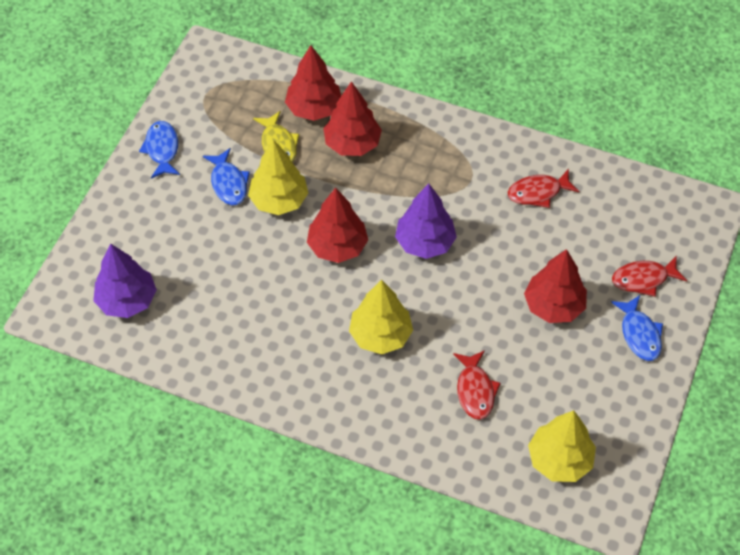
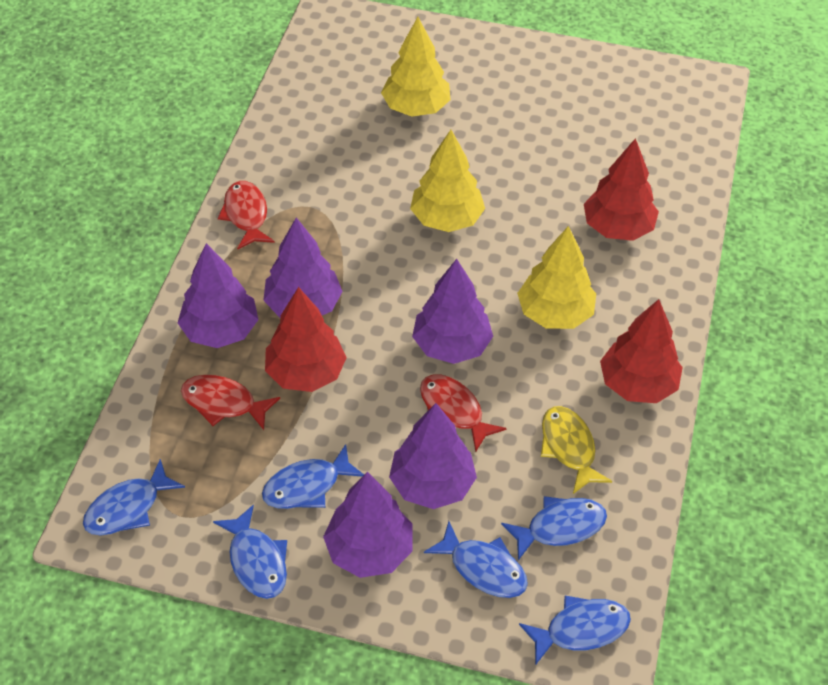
blue fish: 3 -> 6
purple tree: 2 -> 5
red tree: 4 -> 3

